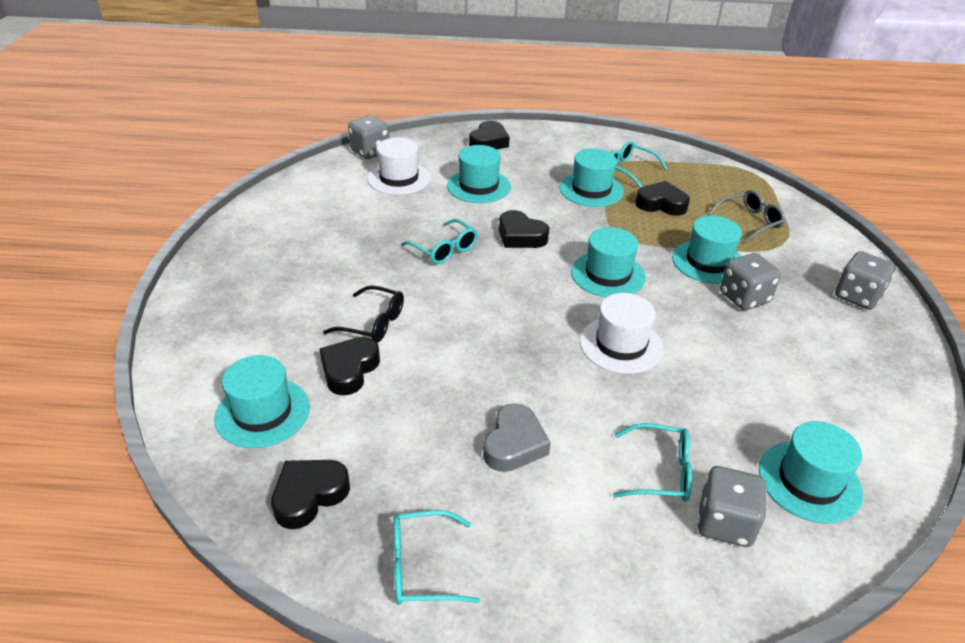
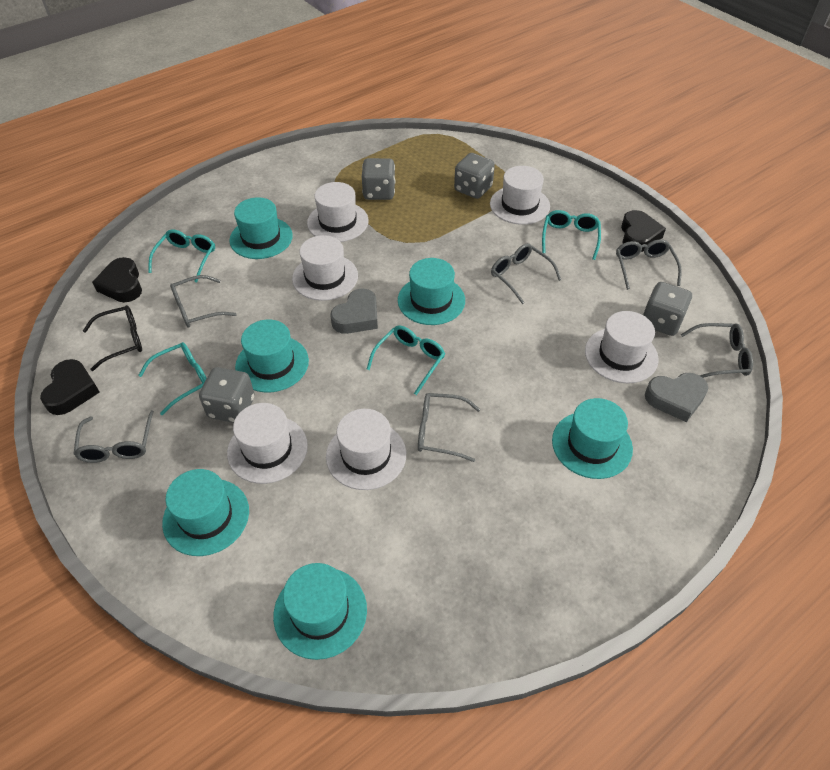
black heart: 5 -> 3
grey glasses: 1 -> 6
grey heart: 1 -> 2
white hat: 2 -> 6

